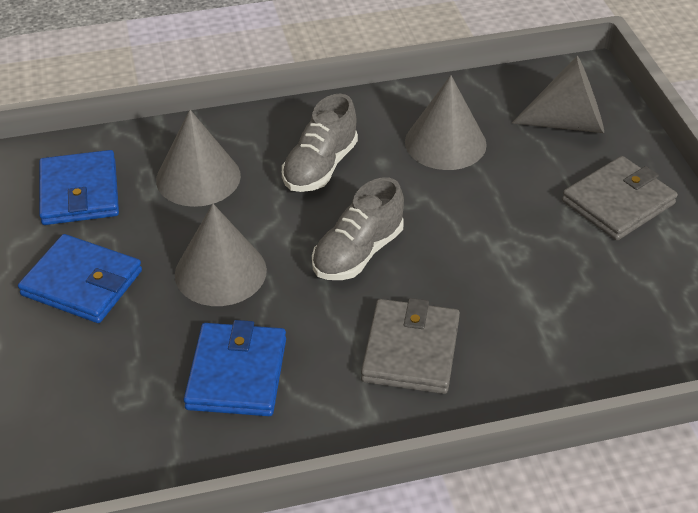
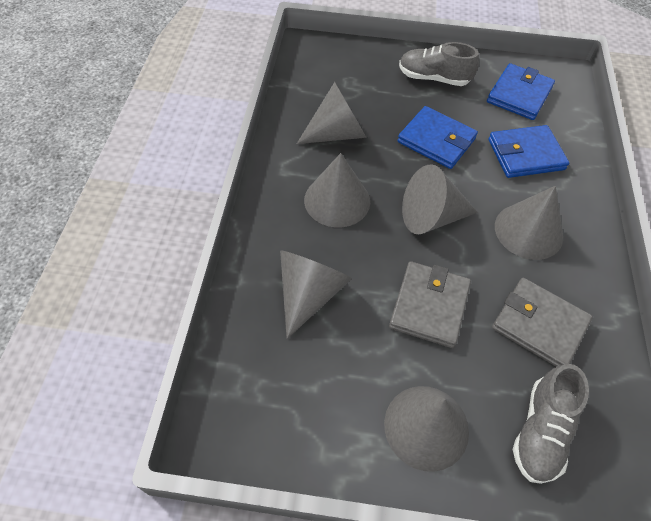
grey cone: 4 -> 6

